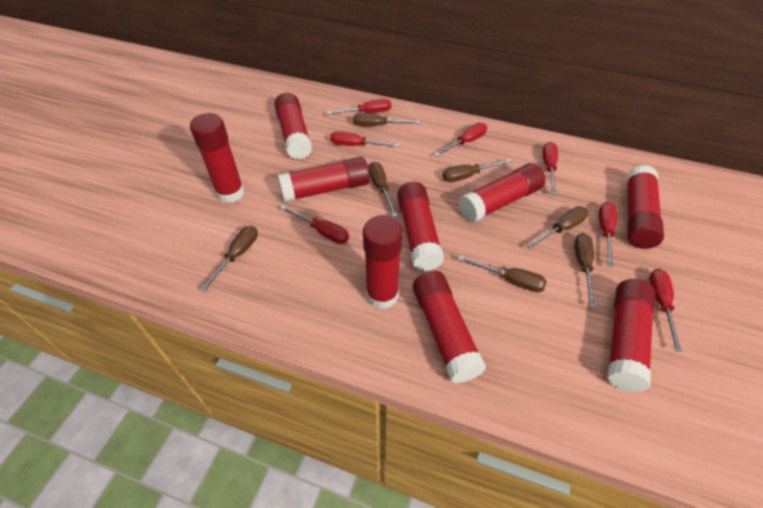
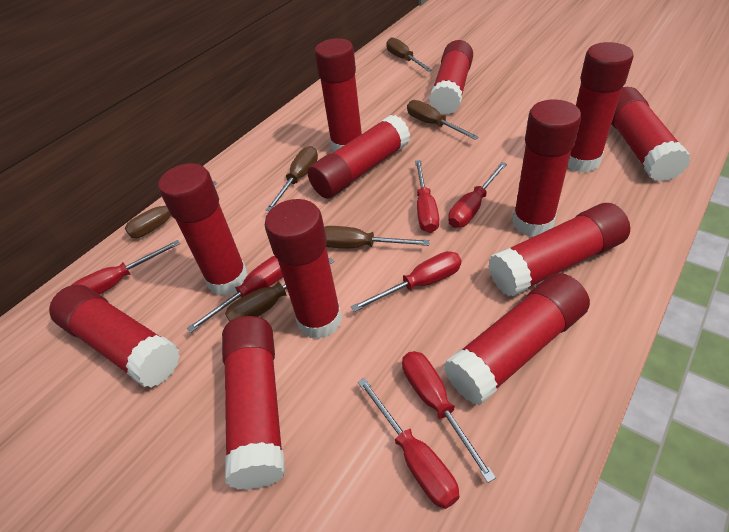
brown screwdriver: 7 -> 6
red glue stick: 9 -> 12

